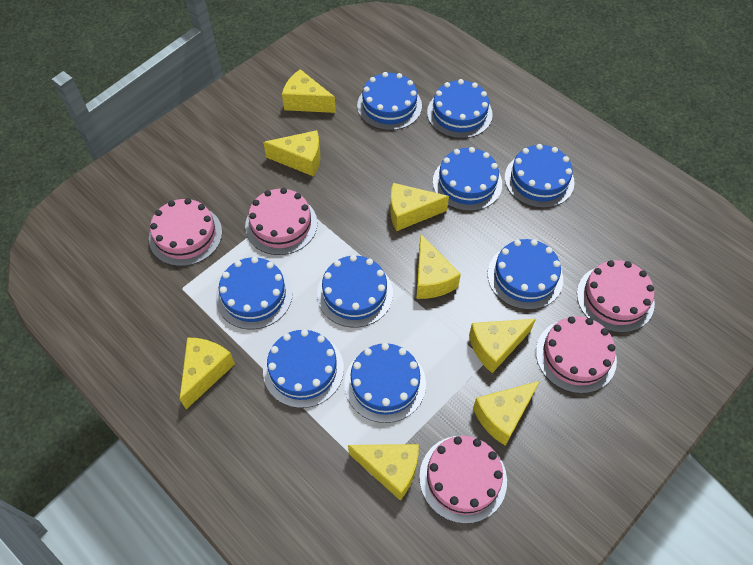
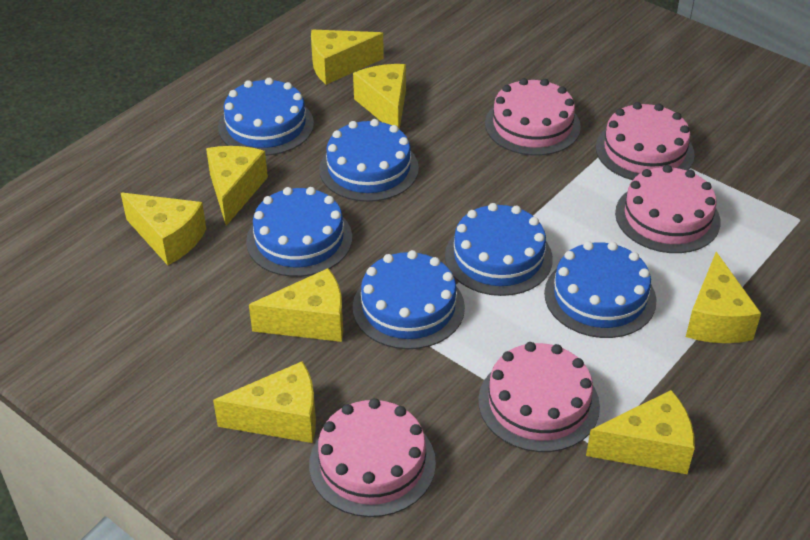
blue cake: 9 -> 6

